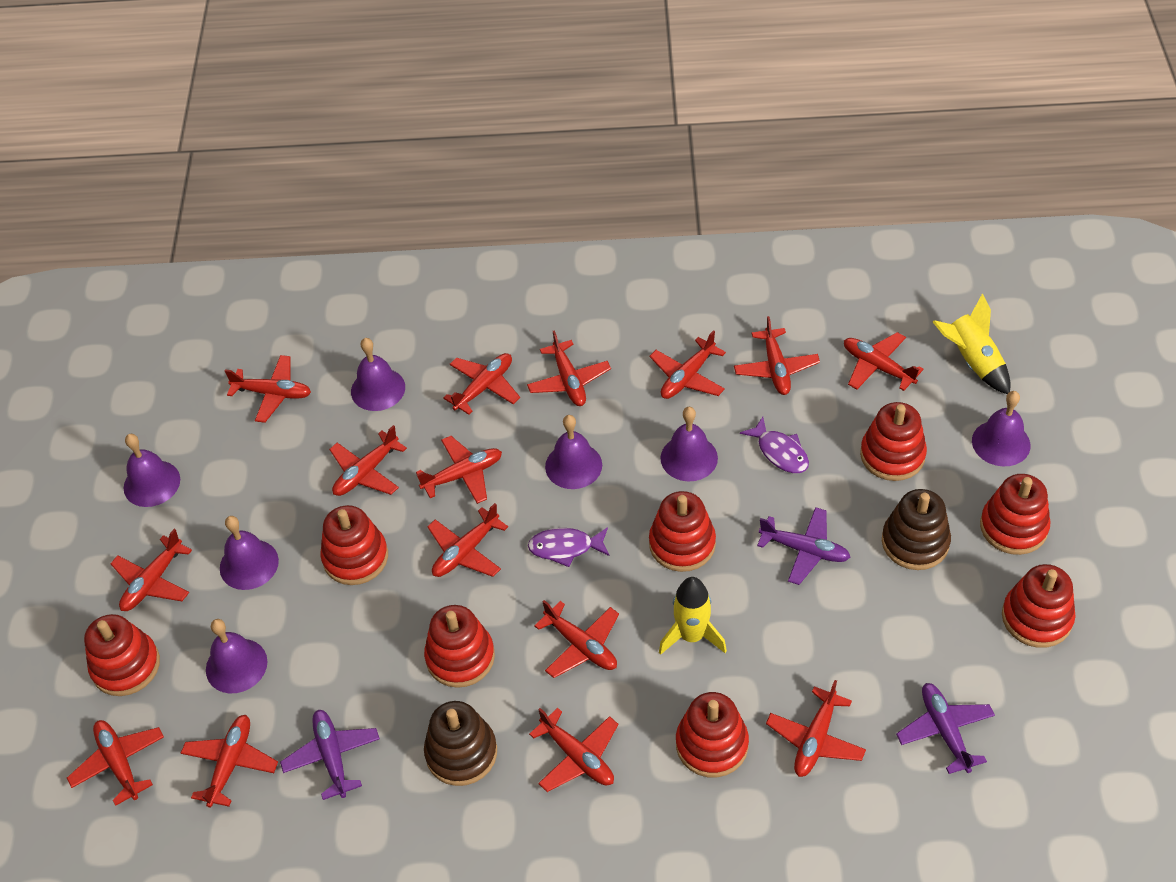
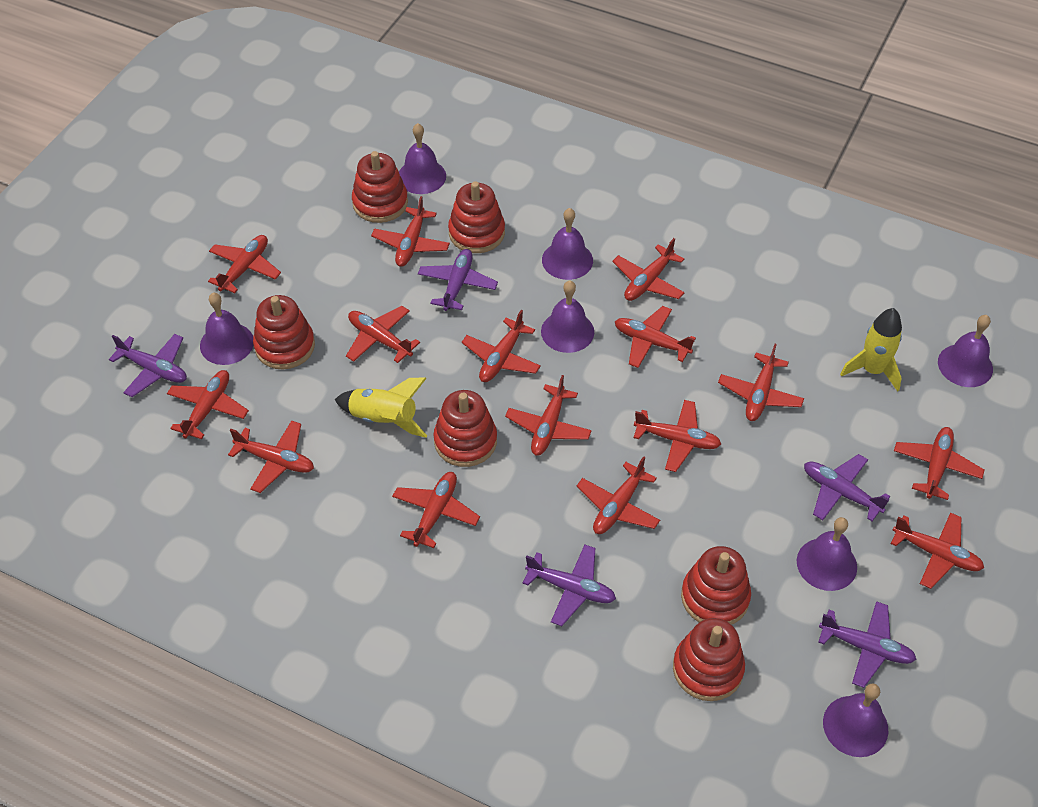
brown stacking toy: 2 -> 0
purple fish: 2 -> 0
purple plane: 3 -> 5
red stacking toy: 8 -> 6

